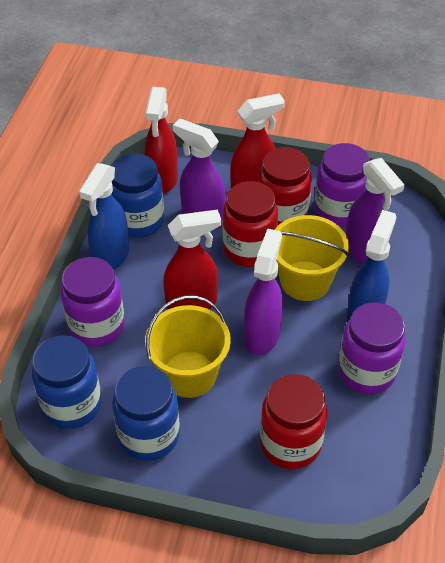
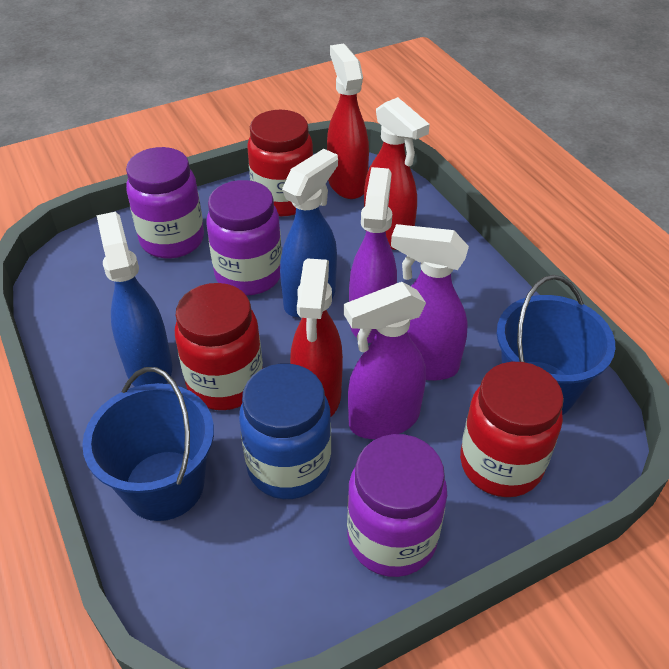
blue bucket: 0 -> 2
blue jar: 3 -> 1
yellow bucket: 2 -> 0

